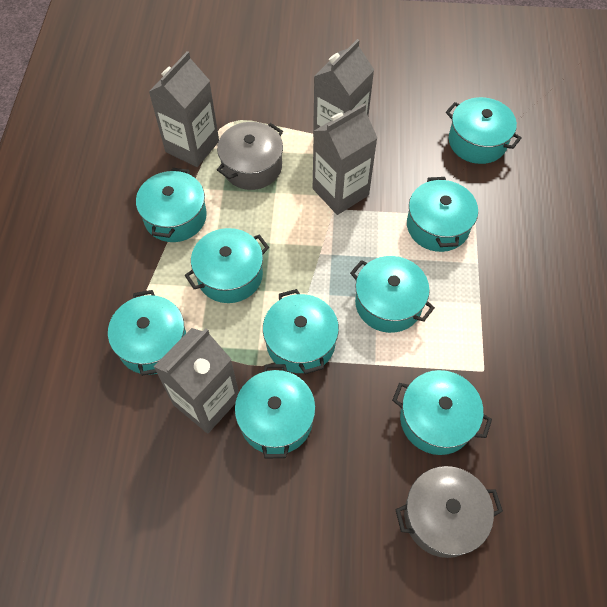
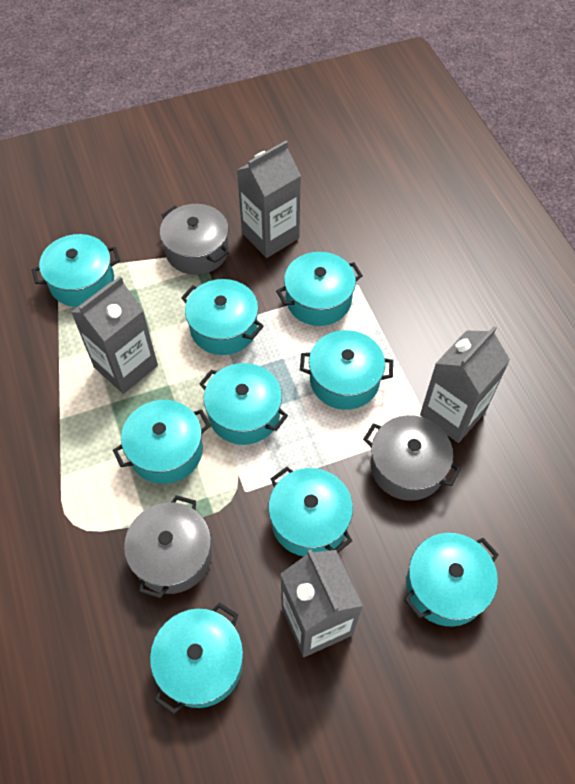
grey pot: 2 -> 3

